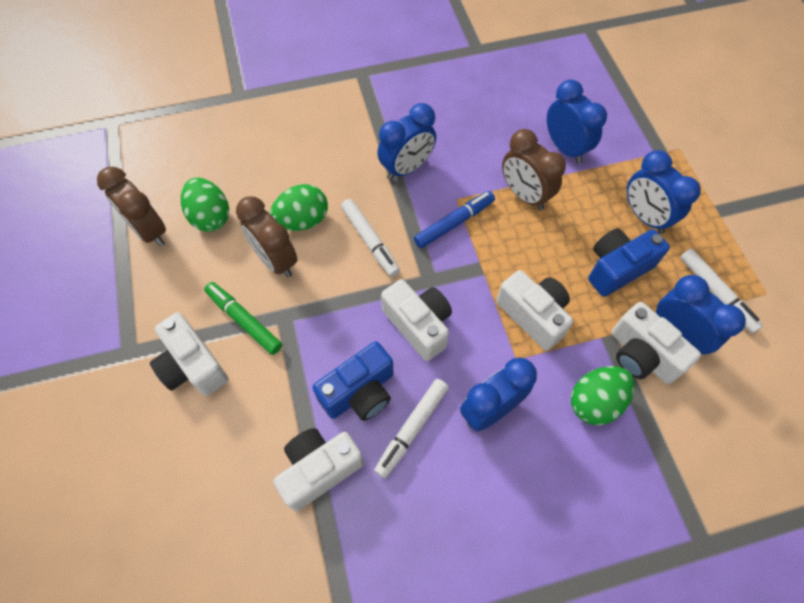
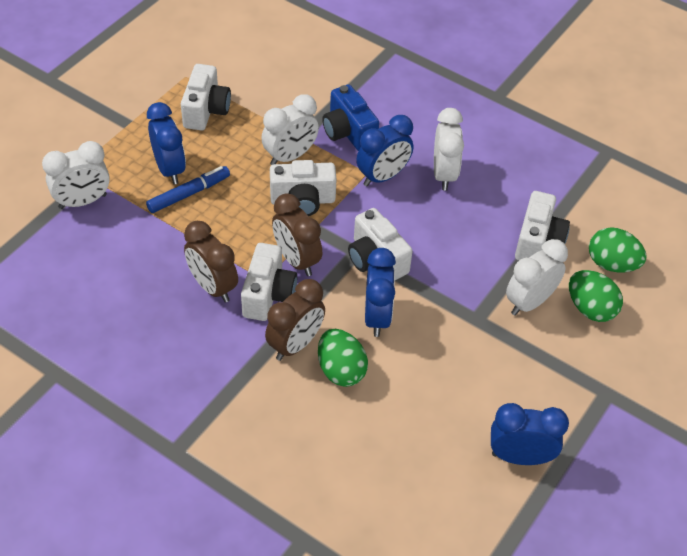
blue camera: 2 -> 1
blue clock: 5 -> 4
green marker: 1 -> 0
white clock: 0 -> 4
white marker: 3 -> 0

